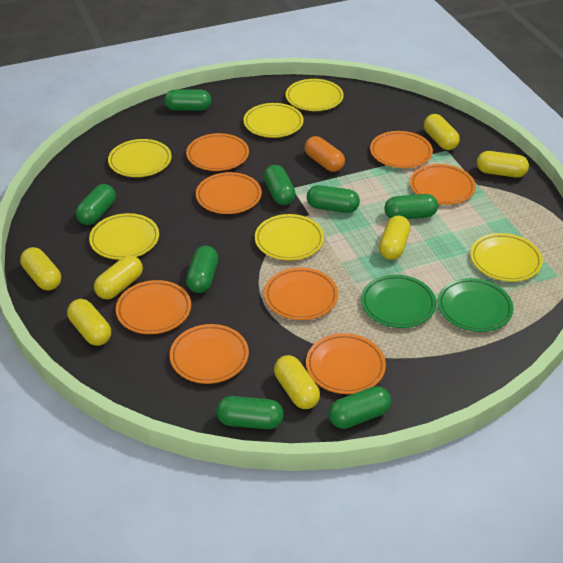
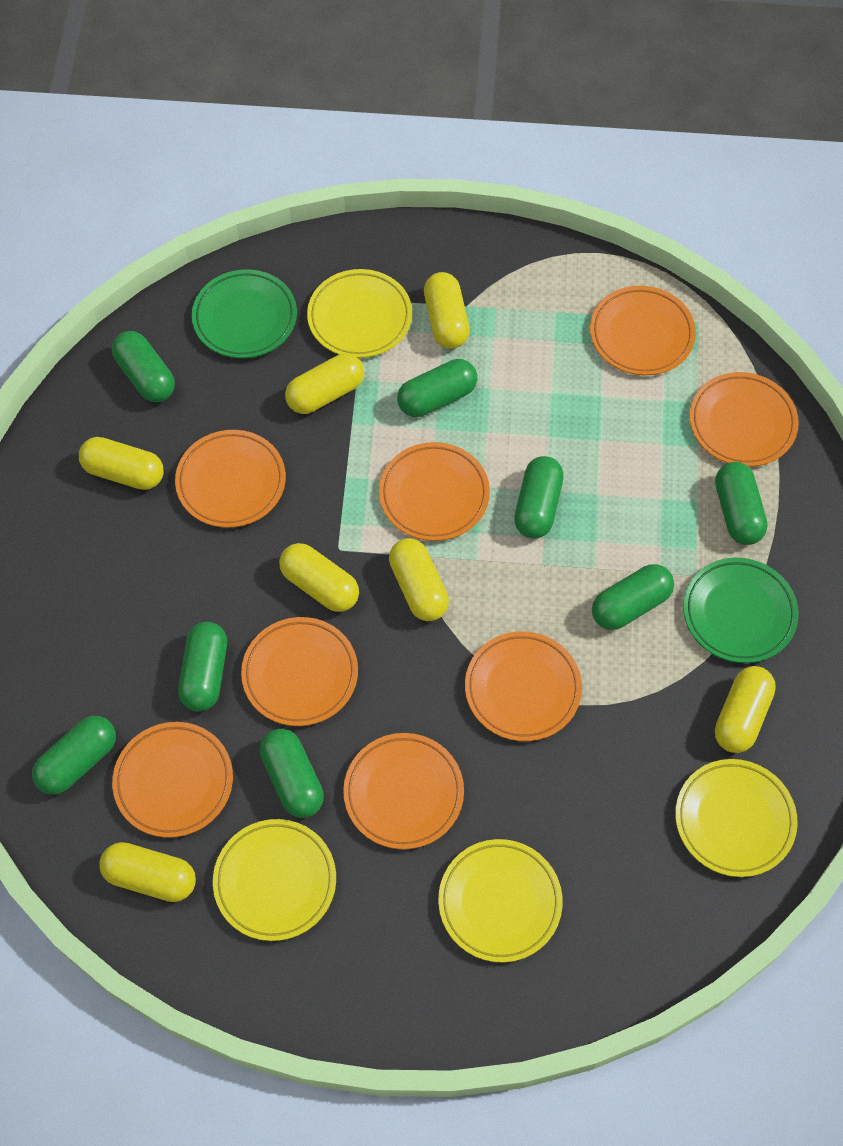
orange capsule: 1 -> 0
yellow plate: 6 -> 4

